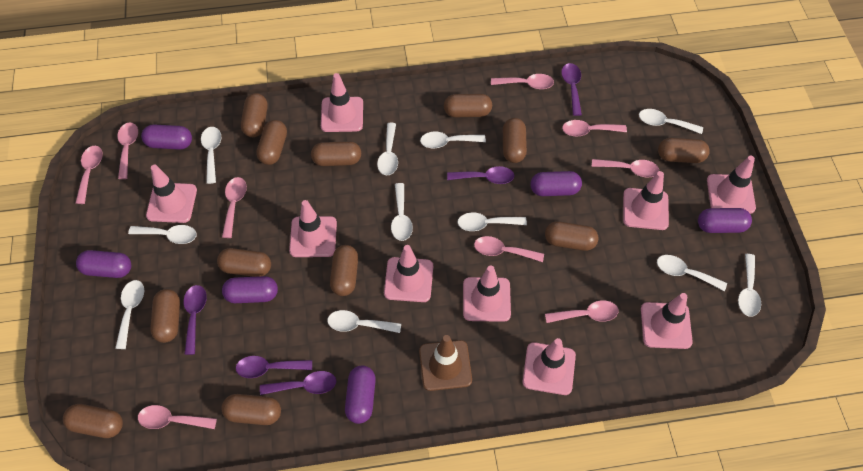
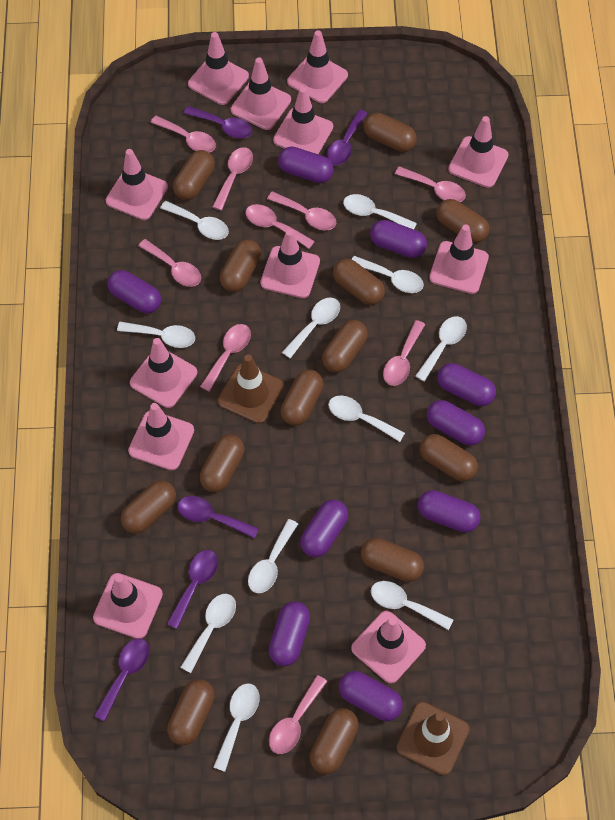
brown capsule: 12 -> 13
brown traffic cone: 1 -> 2
pink traffic cone: 9 -> 12
purple capsule: 6 -> 9

